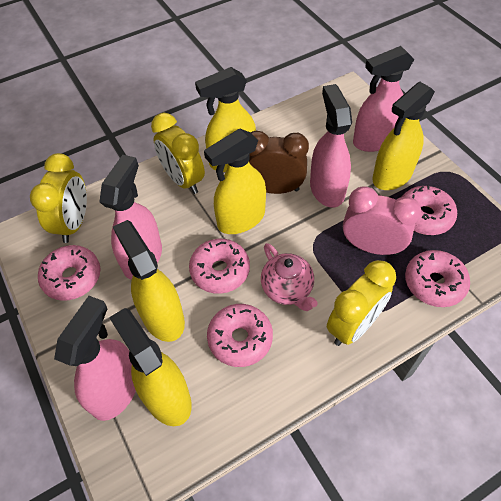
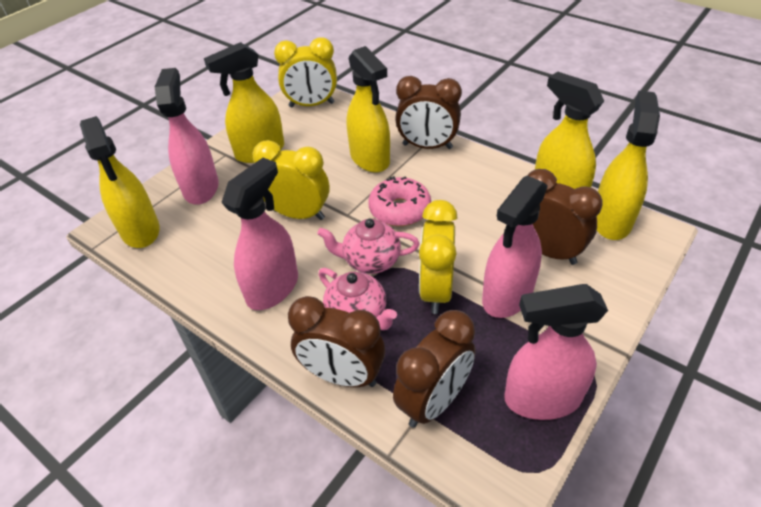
brown clock: 1 -> 4
pink clock: 1 -> 0
pink donut: 5 -> 1
pink teapot: 1 -> 2

